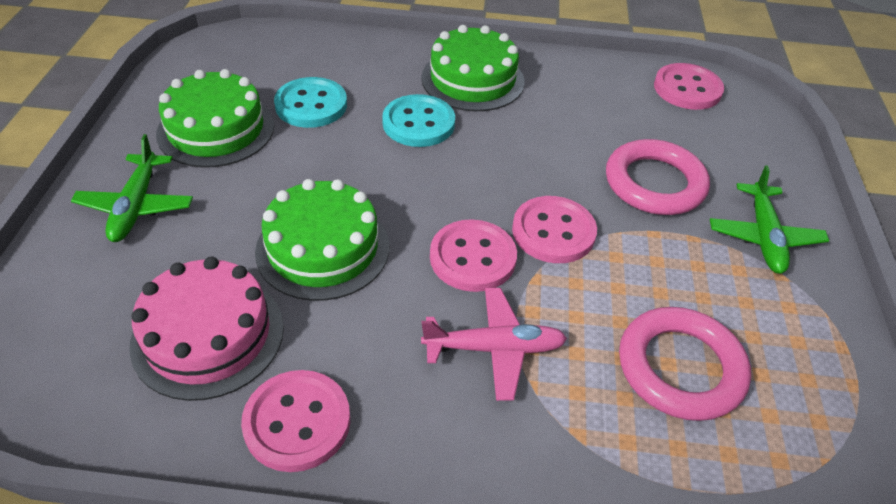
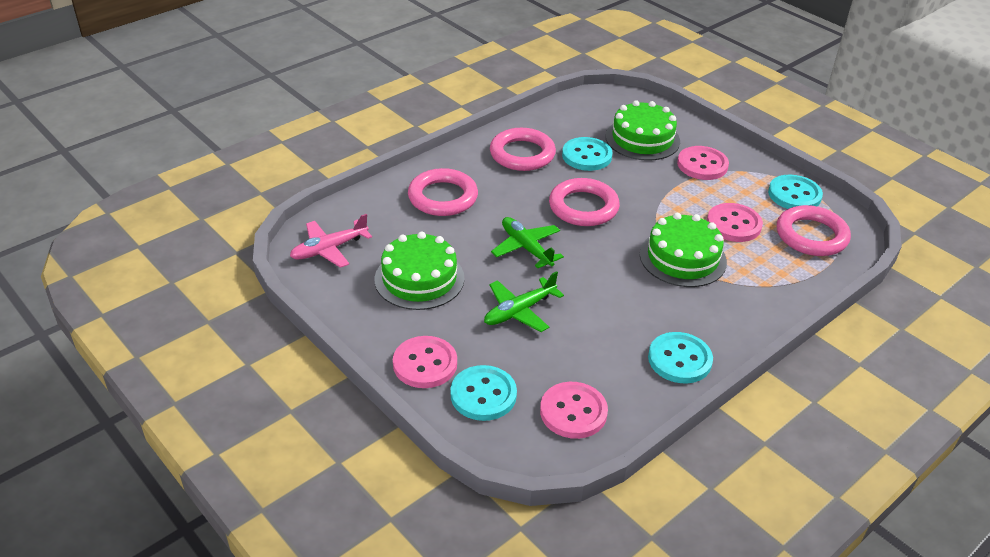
pink cake: 1 -> 0
pink ring: 2 -> 4
turquoise button: 2 -> 4

